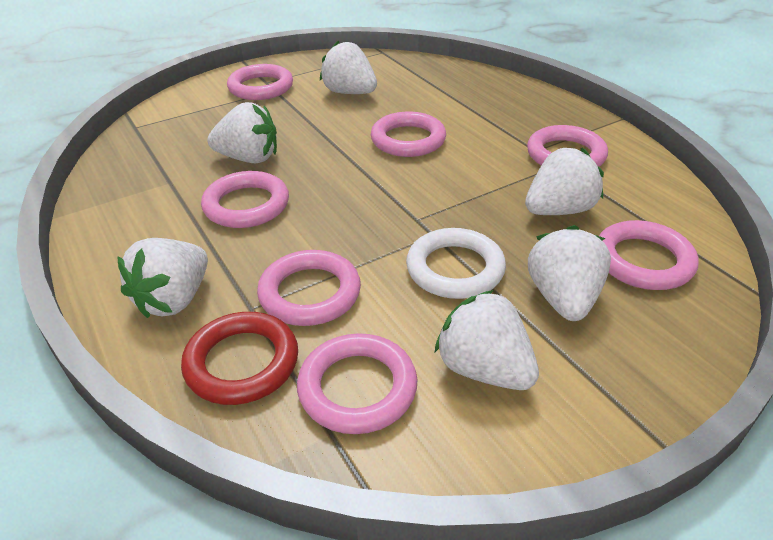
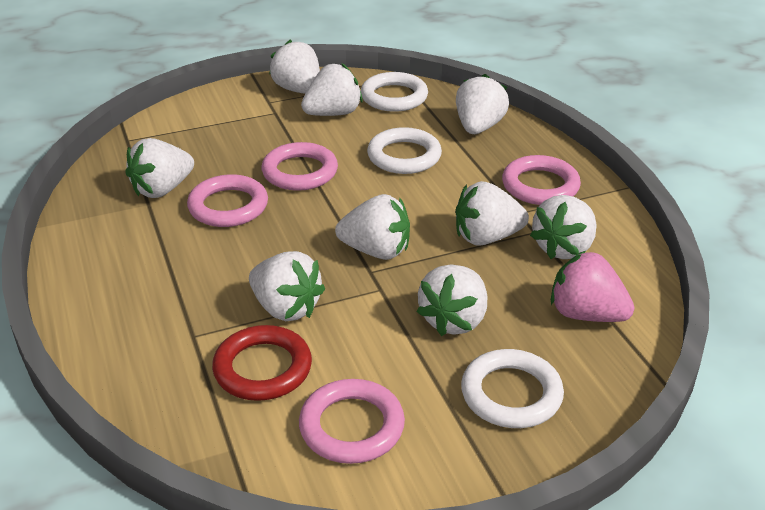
pink ring: 7 -> 4
pink strawberry: 0 -> 1
white ring: 1 -> 3
white strawberry: 6 -> 9

